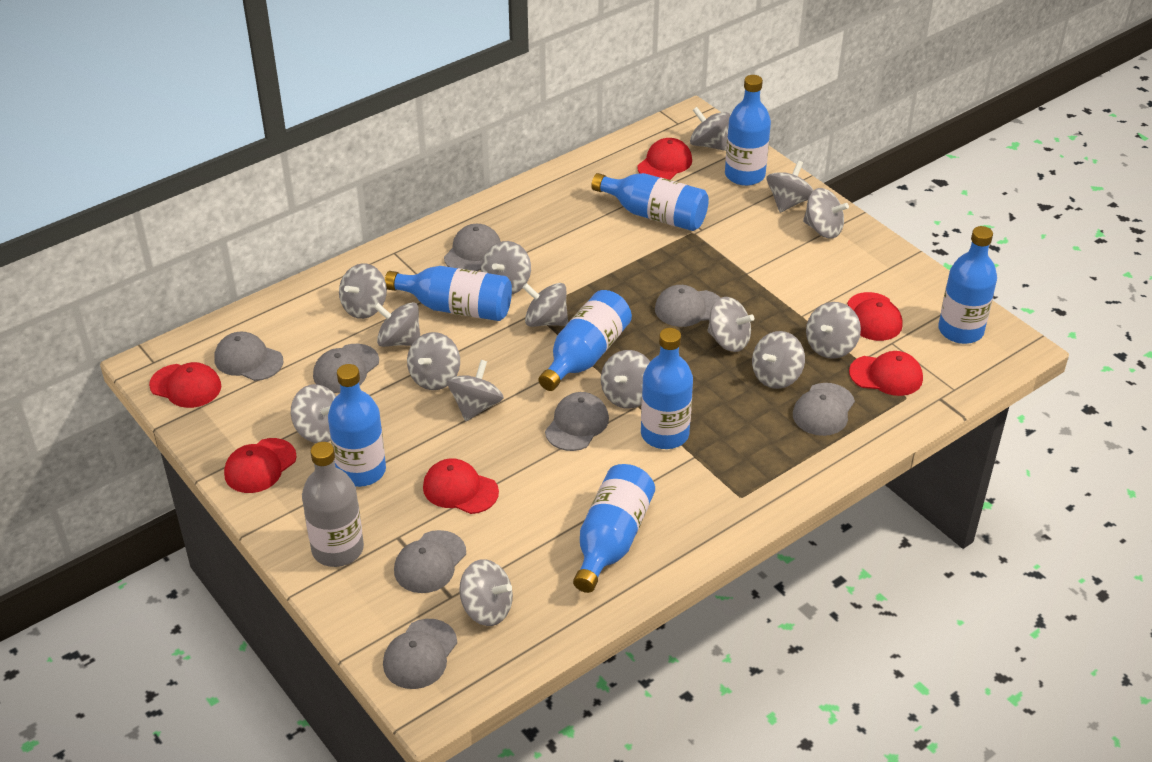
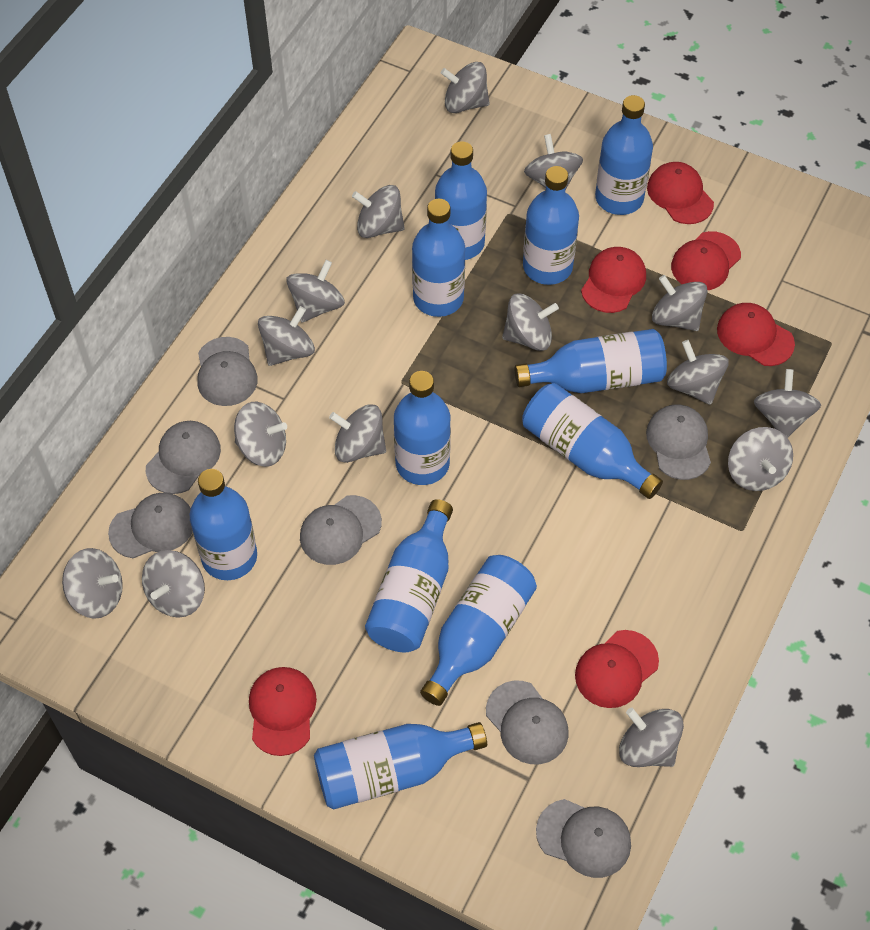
blue bottle: 8 -> 11
grey bottle: 1 -> 0
grey cap: 8 -> 7

